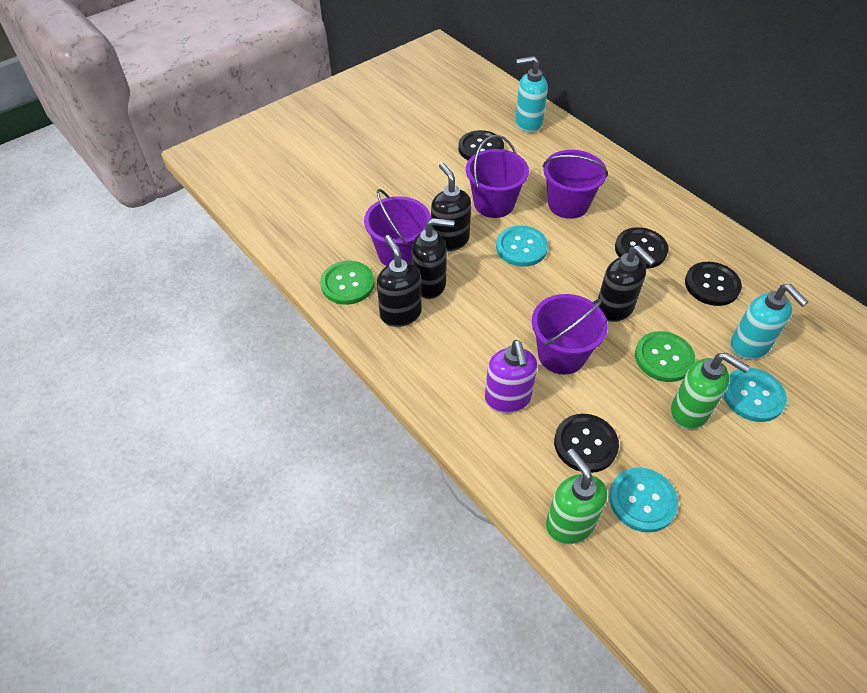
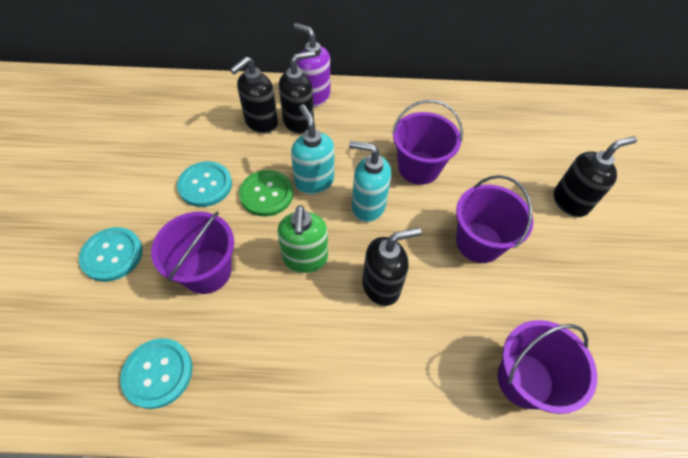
black button: 4 -> 0
green button: 2 -> 1
green soap dispenser: 2 -> 1

